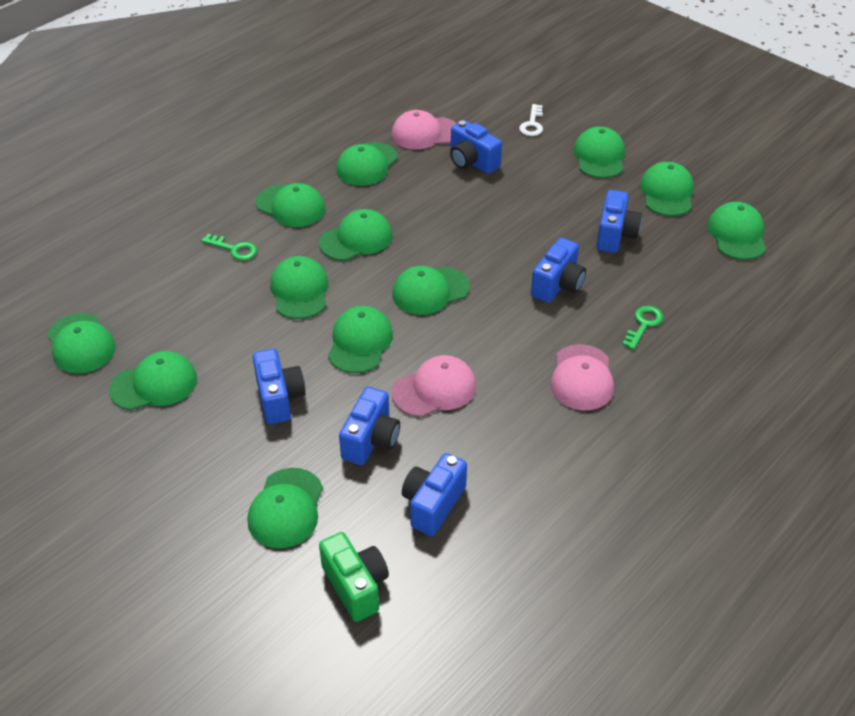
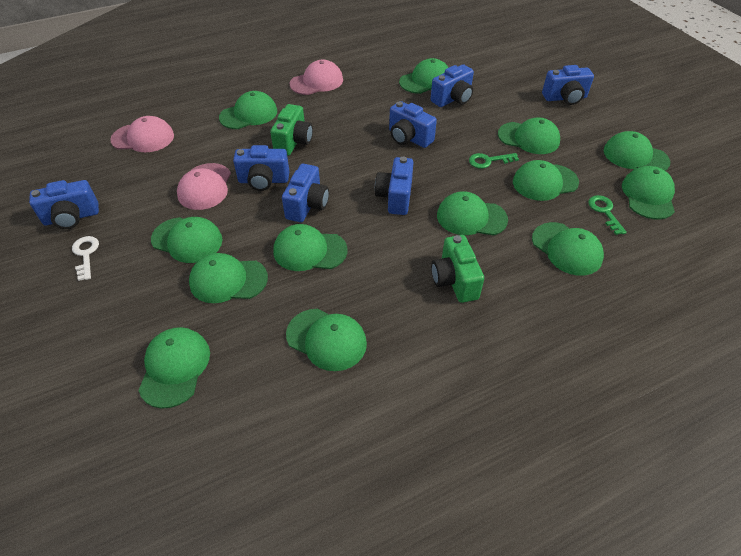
blue camera: 6 -> 7
green camera: 1 -> 2
green cap: 12 -> 13

